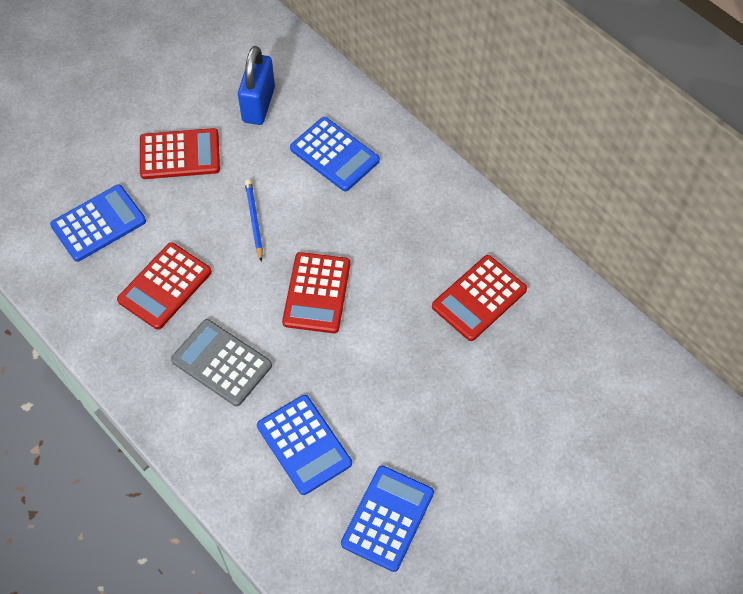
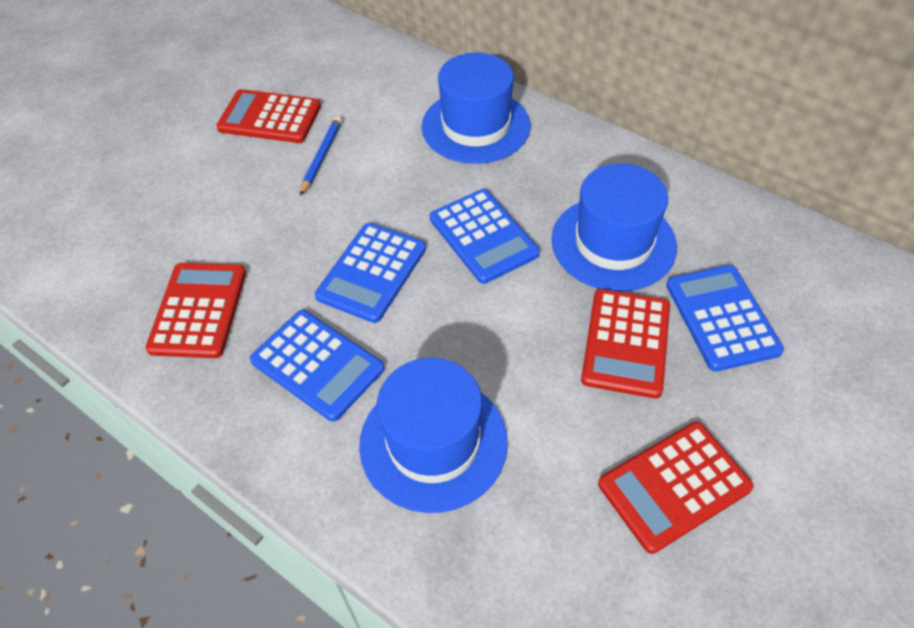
blue hat: 0 -> 3
blue padlock: 1 -> 0
grey calculator: 1 -> 0

